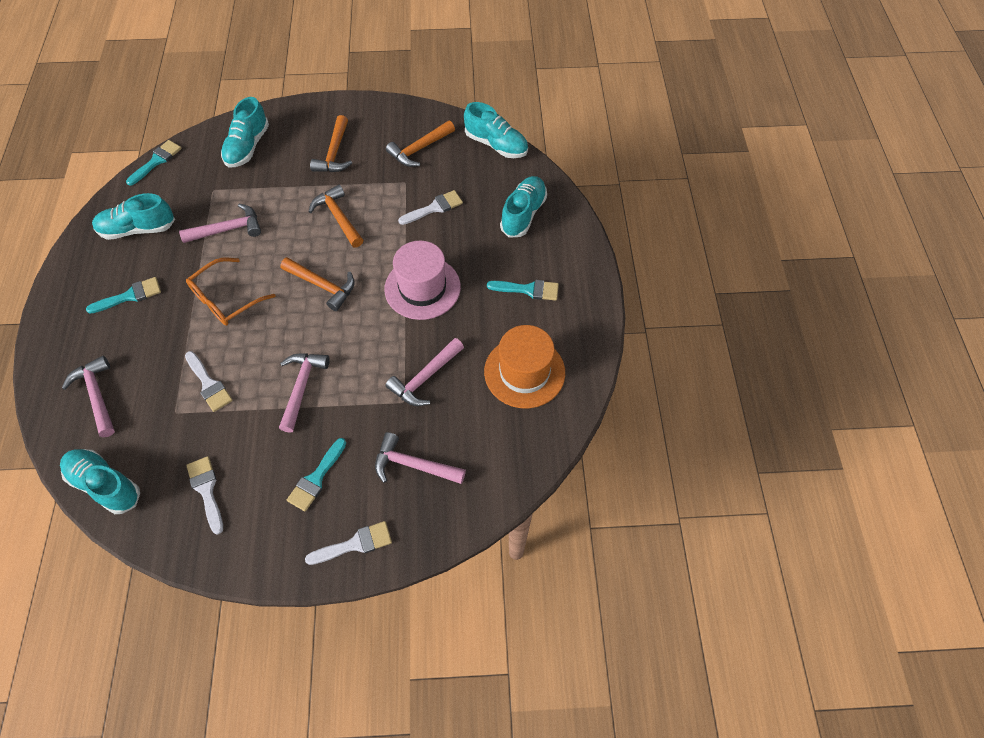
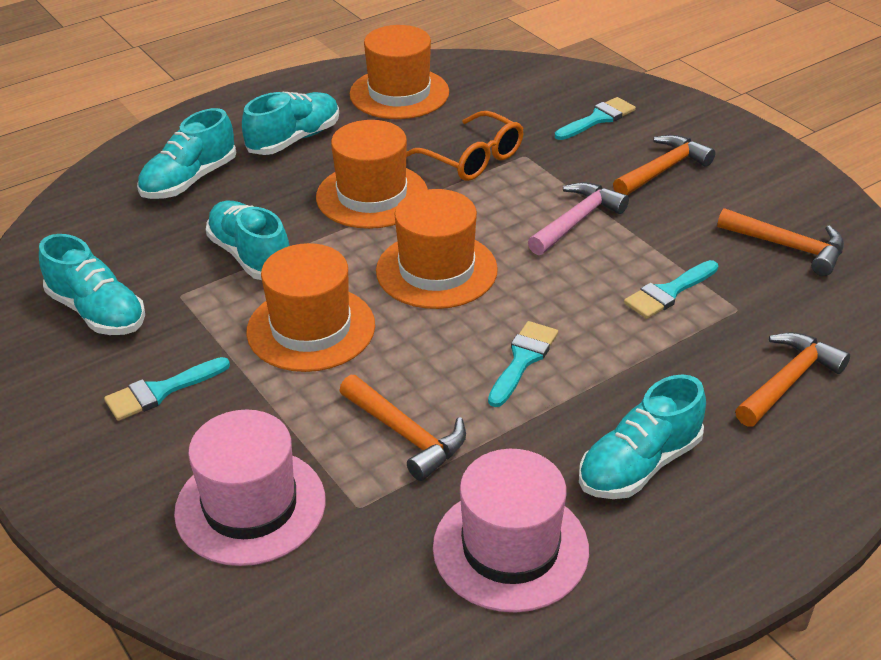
orange hat: 1 -> 4
pink hammer: 5 -> 1
pink hat: 1 -> 2
white brush: 4 -> 0

